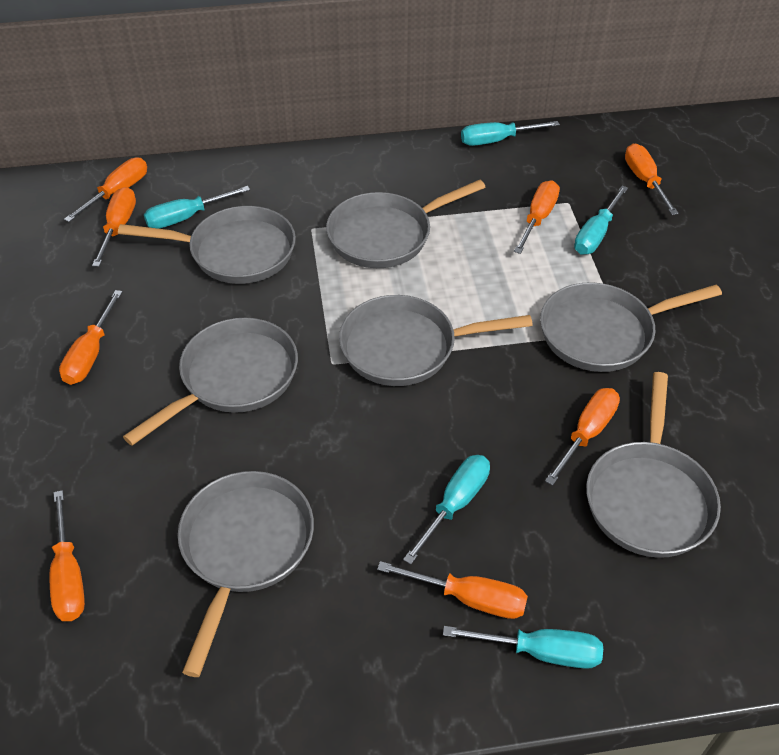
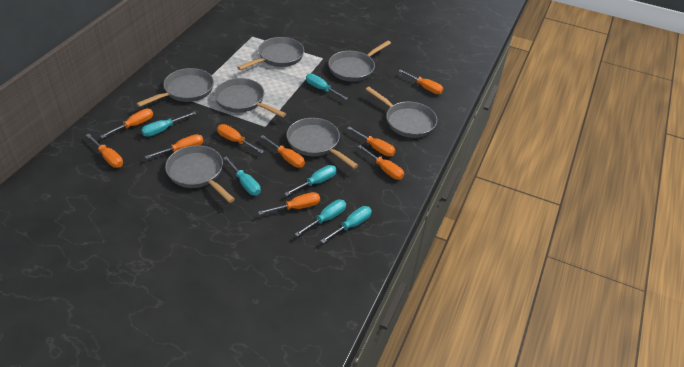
orange screwdriver: 8 -> 9
turquoise screwdriver: 5 -> 6

